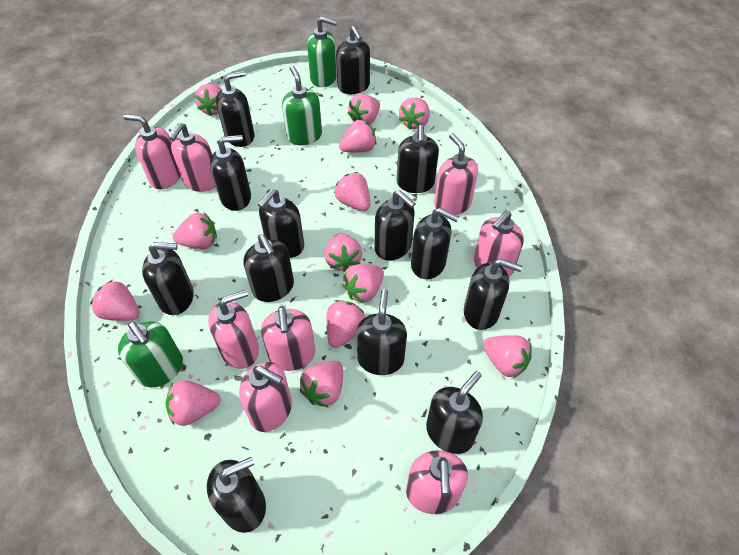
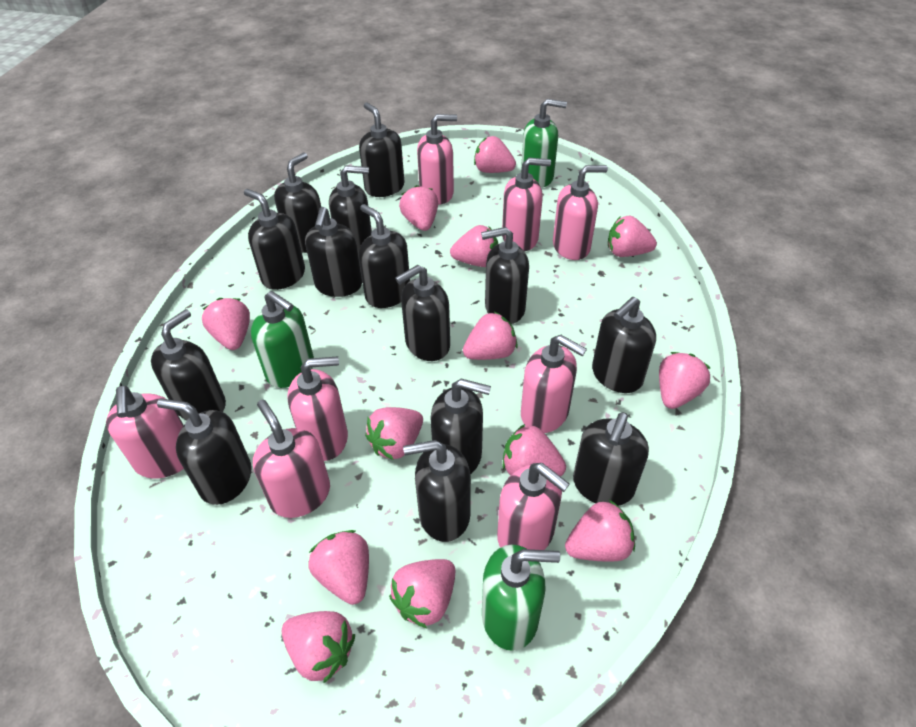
black soap dispenser: 13 -> 14

